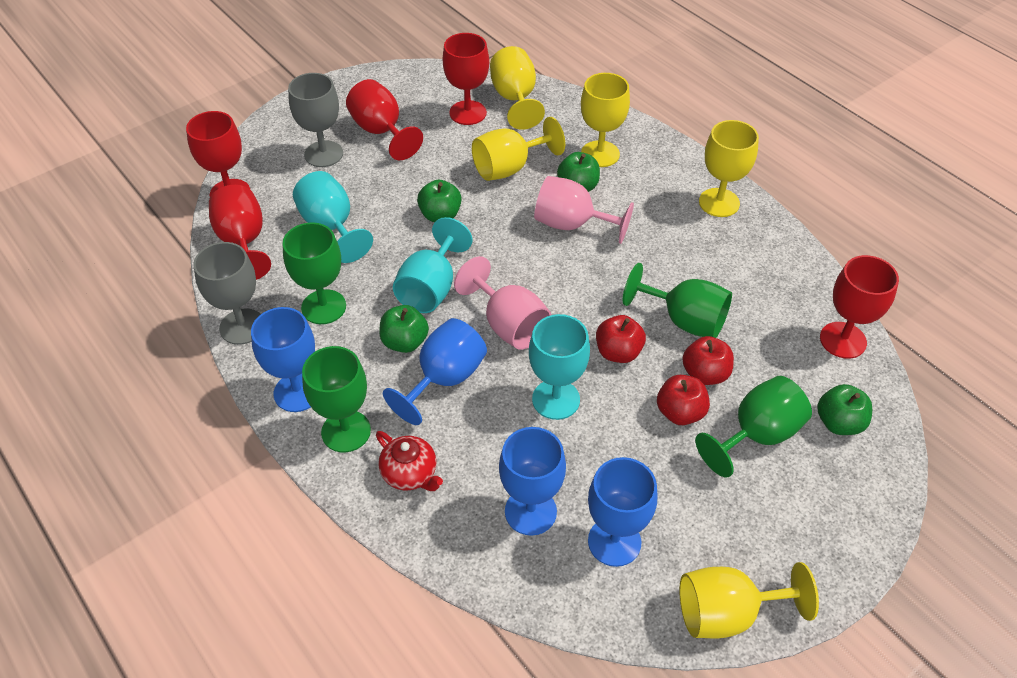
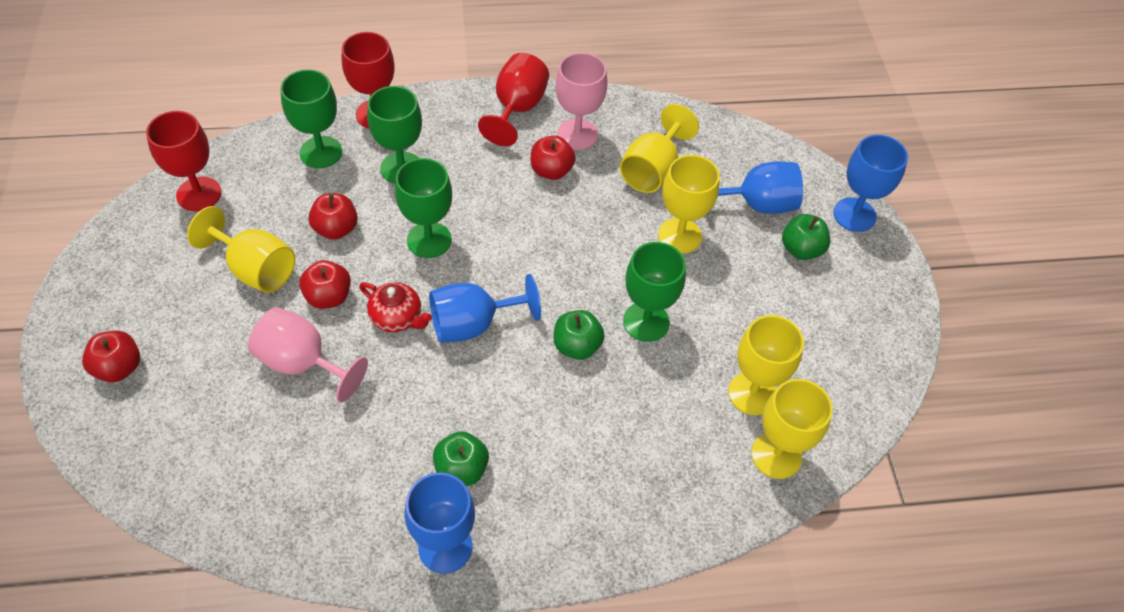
green apple: 4 -> 3
grey goblet: 2 -> 0
red apple: 3 -> 4
red goblet: 5 -> 3
turquoise goblet: 3 -> 0

